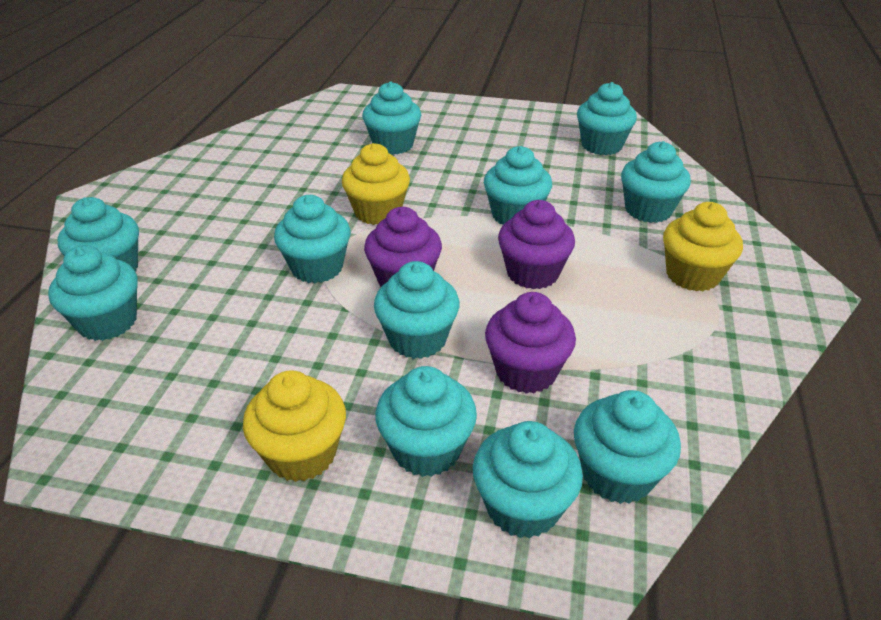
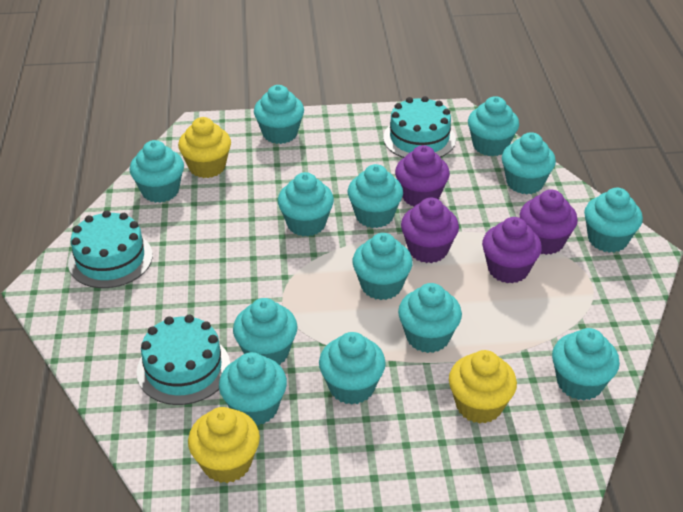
purple cupcake: 3 -> 4
turquoise cake: 0 -> 3
turquoise cupcake: 11 -> 13

